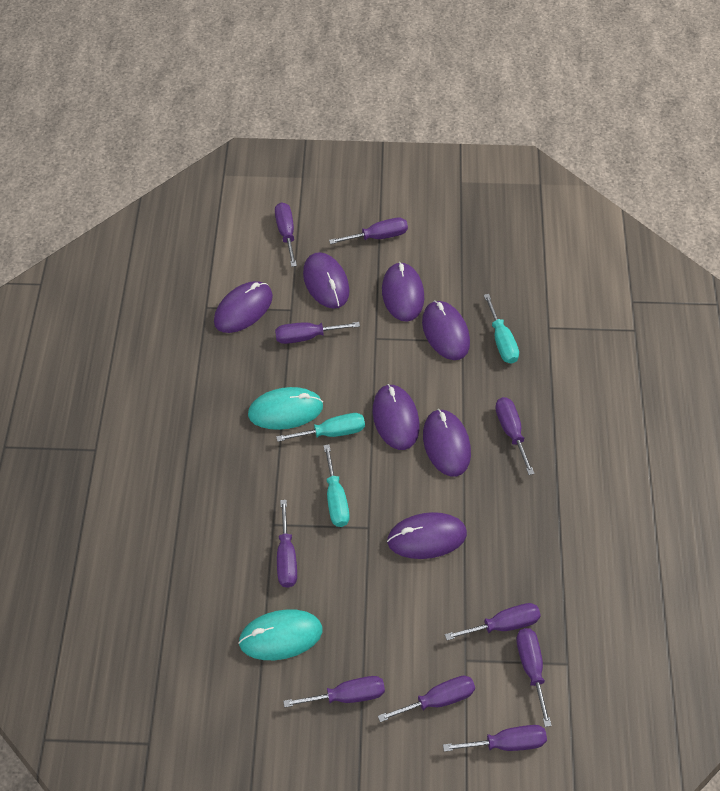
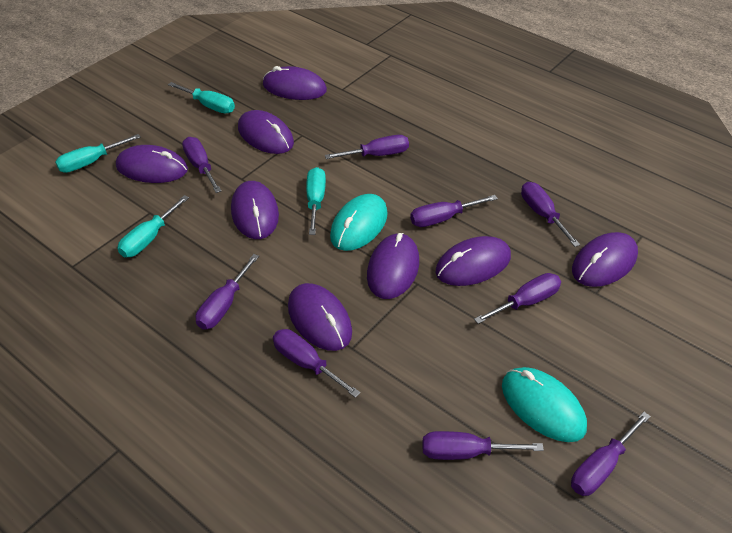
purple mouse: 7 -> 8
purple screwdriver: 10 -> 9
turquoise screwdriver: 3 -> 4

